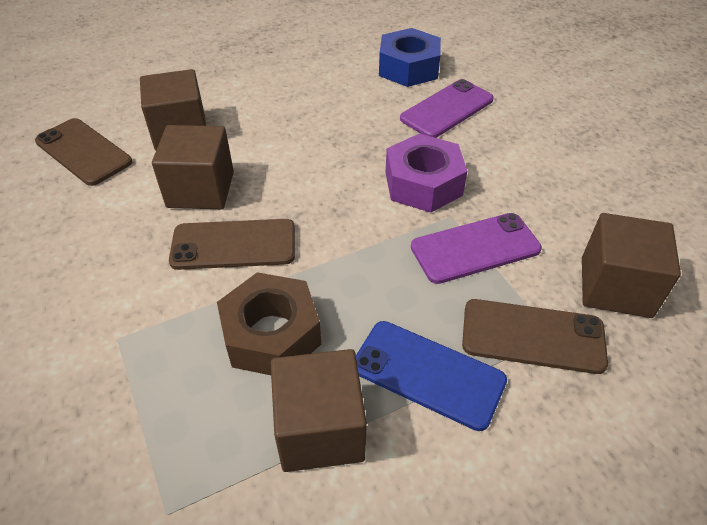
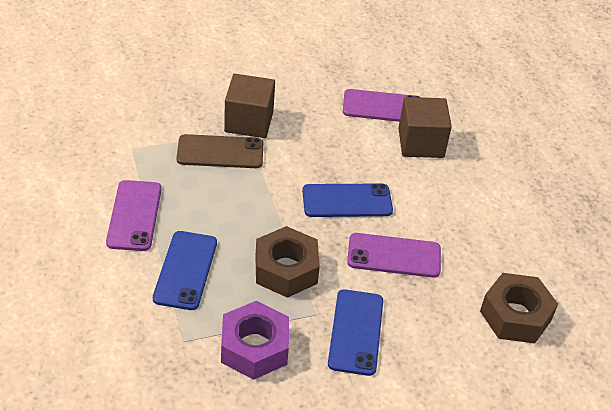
blue nut: 1 -> 0
blue phone: 1 -> 3
brown cube: 4 -> 2
brown nut: 1 -> 2
brown phone: 3 -> 1
purple phone: 2 -> 3

